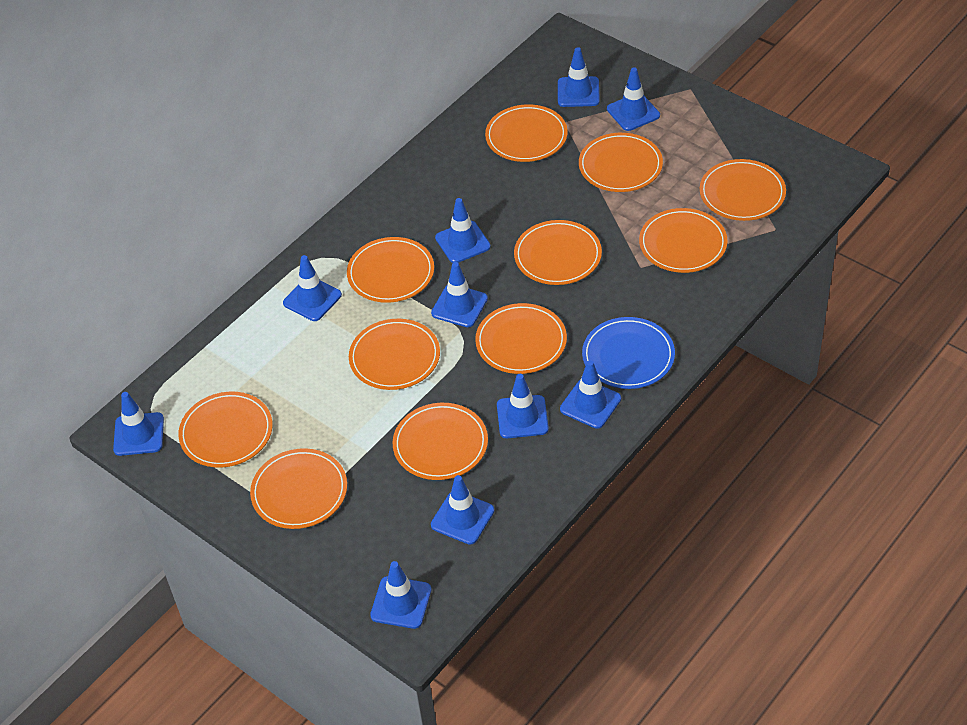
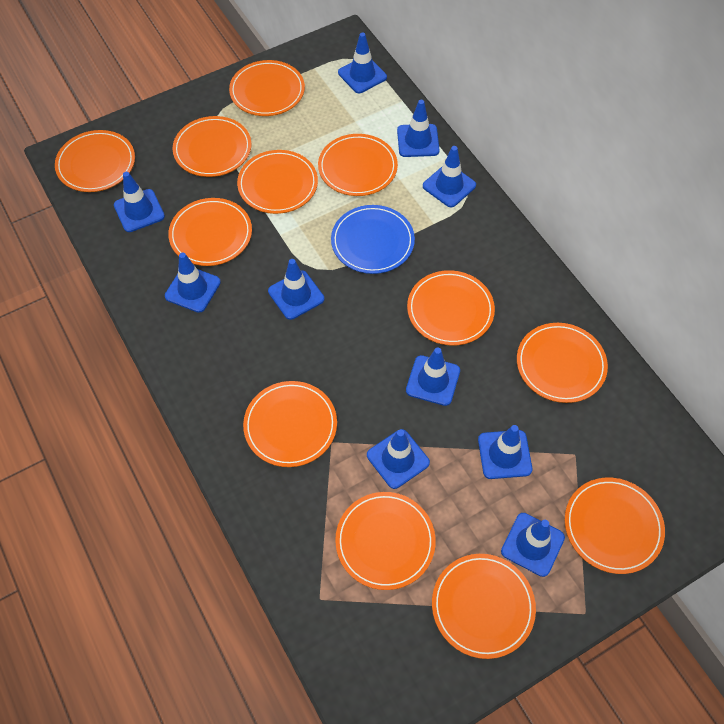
orange plate: 11 -> 12

